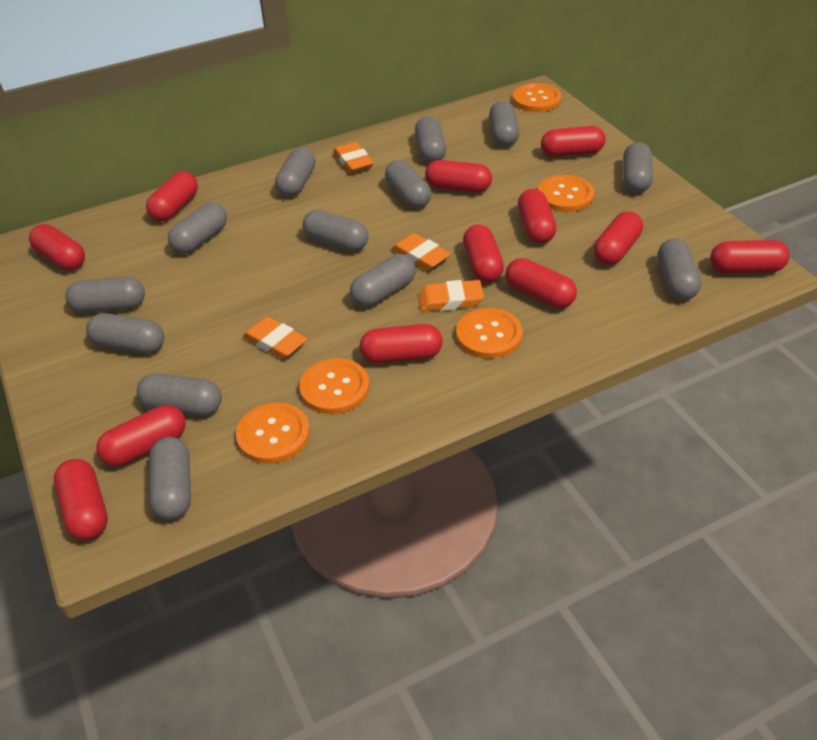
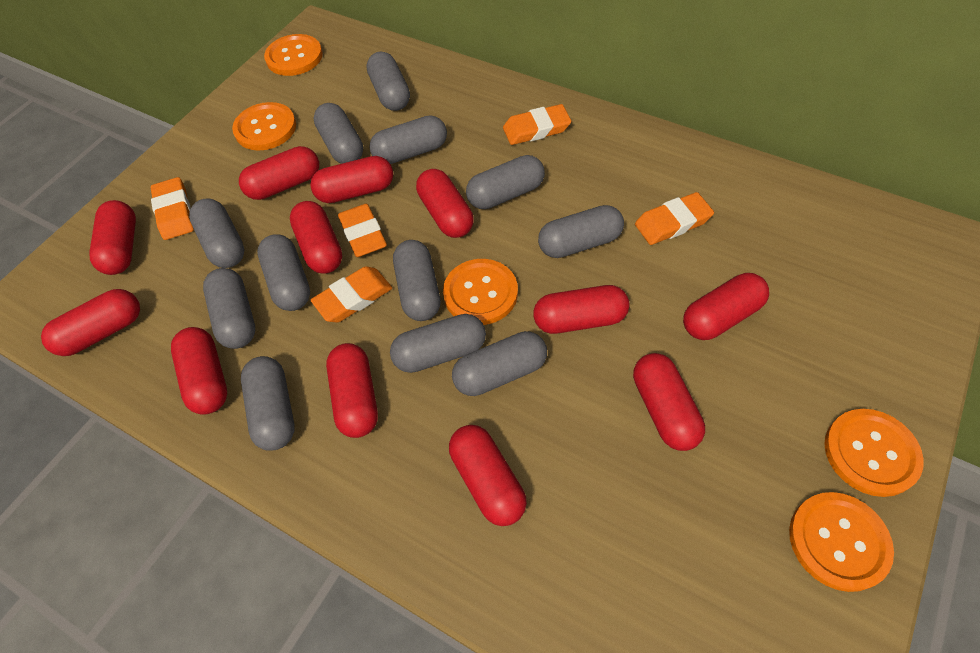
grey capsule: 13 -> 12
orange eraser: 4 -> 5

